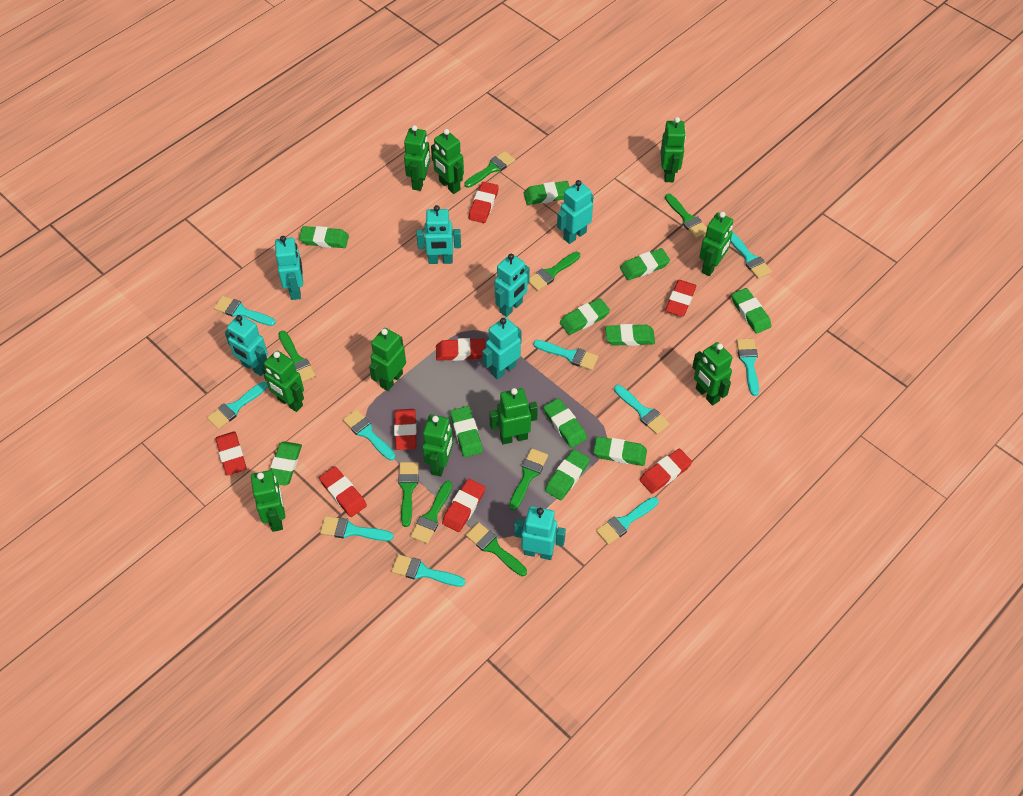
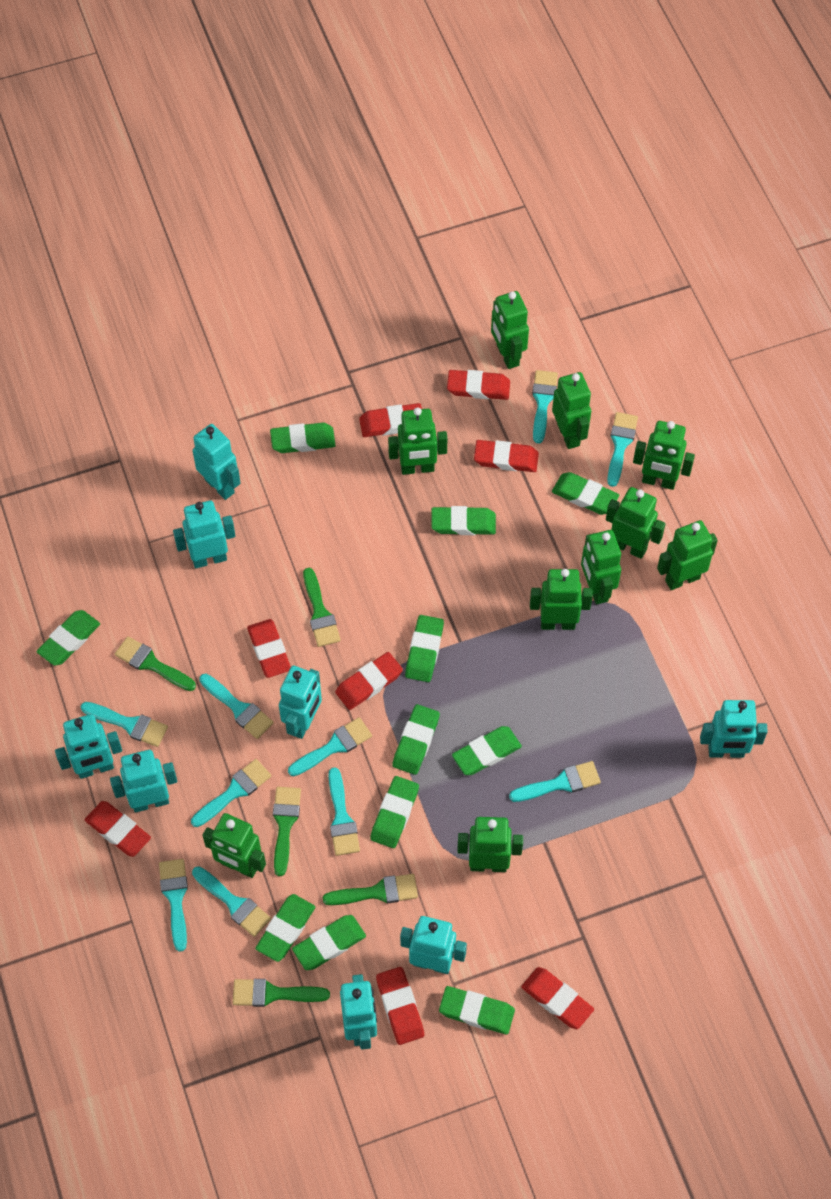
green brush: 8 -> 5
turquoise robot: 7 -> 8

